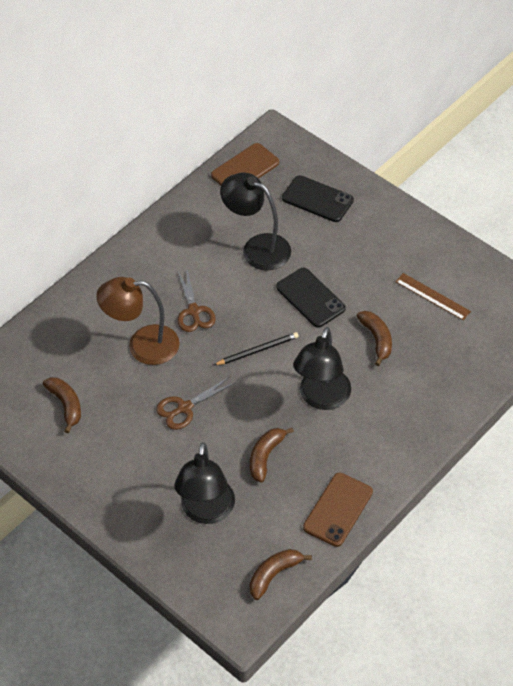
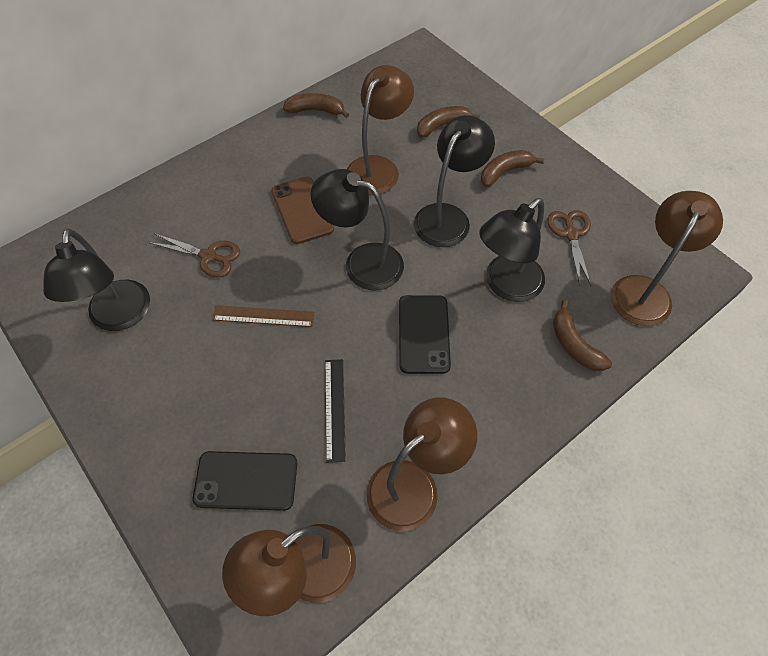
black lamp: 3 -> 4
black pencil: 1 -> 0
black ruler: 0 -> 1
brown lamp: 1 -> 4
brown phone: 2 -> 1

